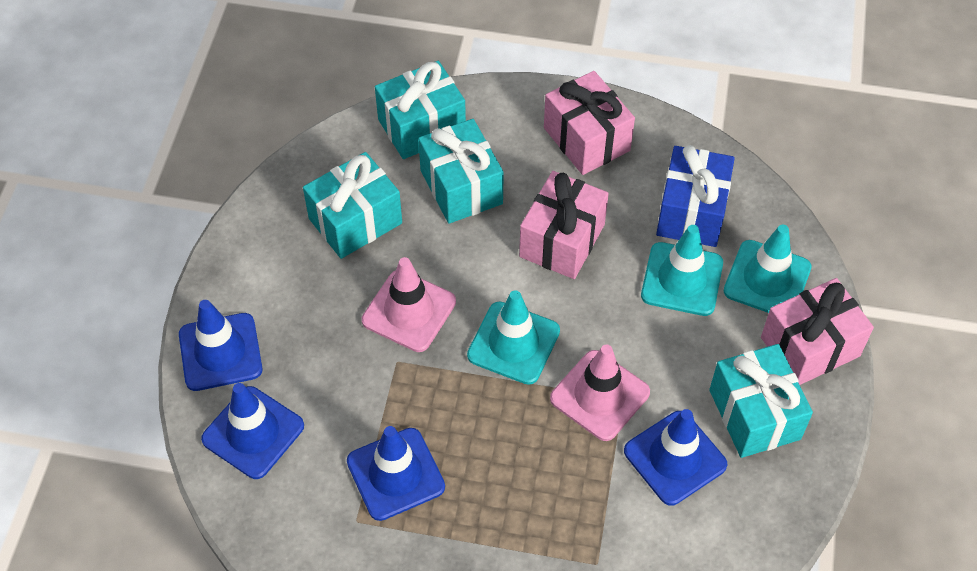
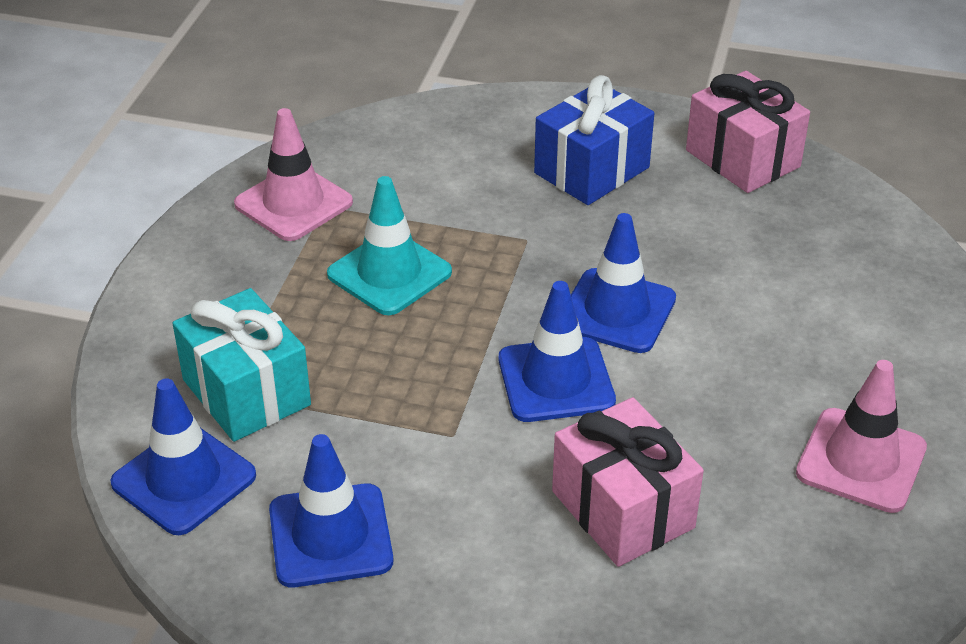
pink gift: 3 -> 2
turquoise gift: 4 -> 1
turquoise traffic cone: 3 -> 1

